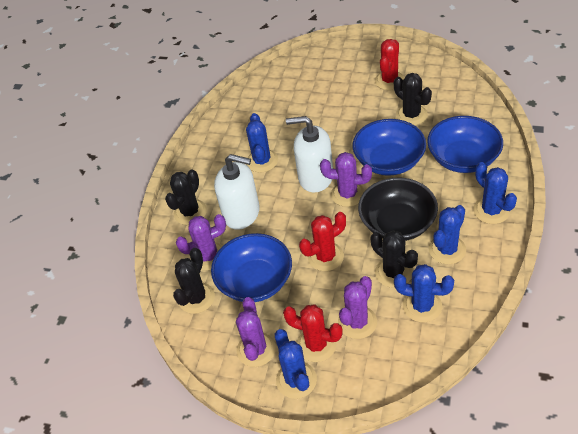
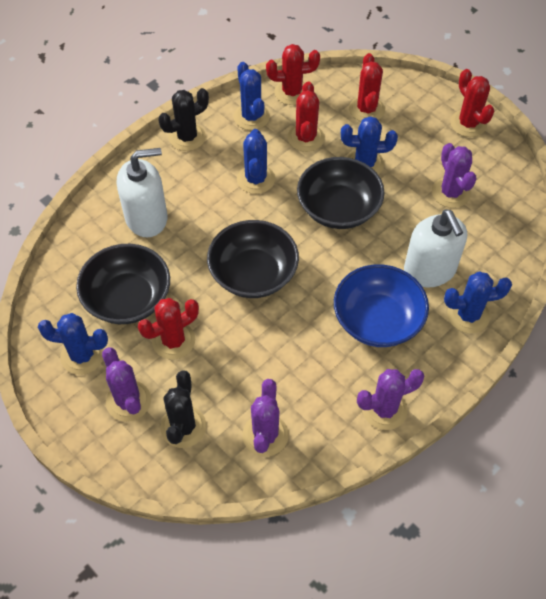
black bowl: 1 -> 3
black cactus: 4 -> 2
blue bowl: 3 -> 1
red cactus: 3 -> 5

